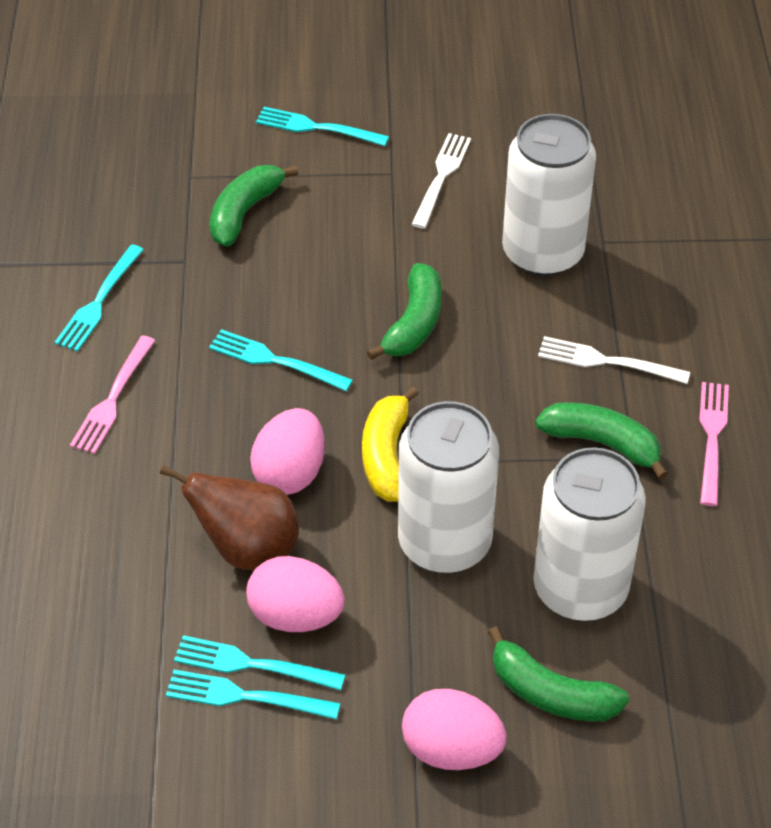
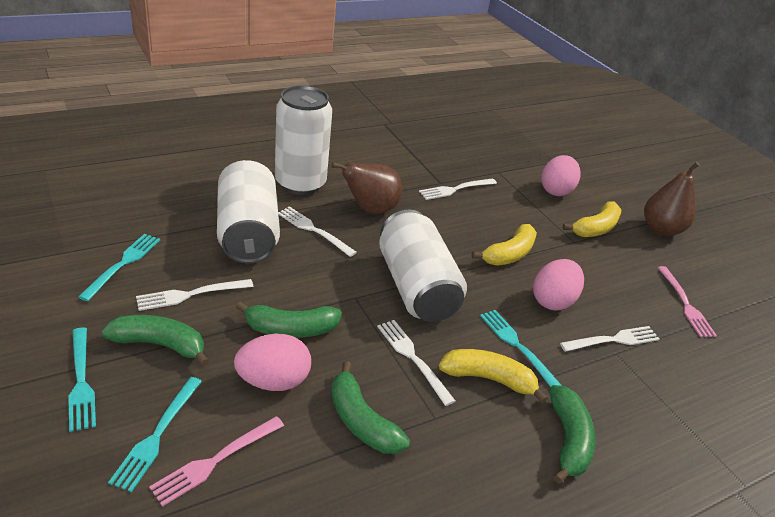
brown pear: 1 -> 2
turquoise fork: 5 -> 4
white fork: 2 -> 5
yellow banana: 1 -> 3

